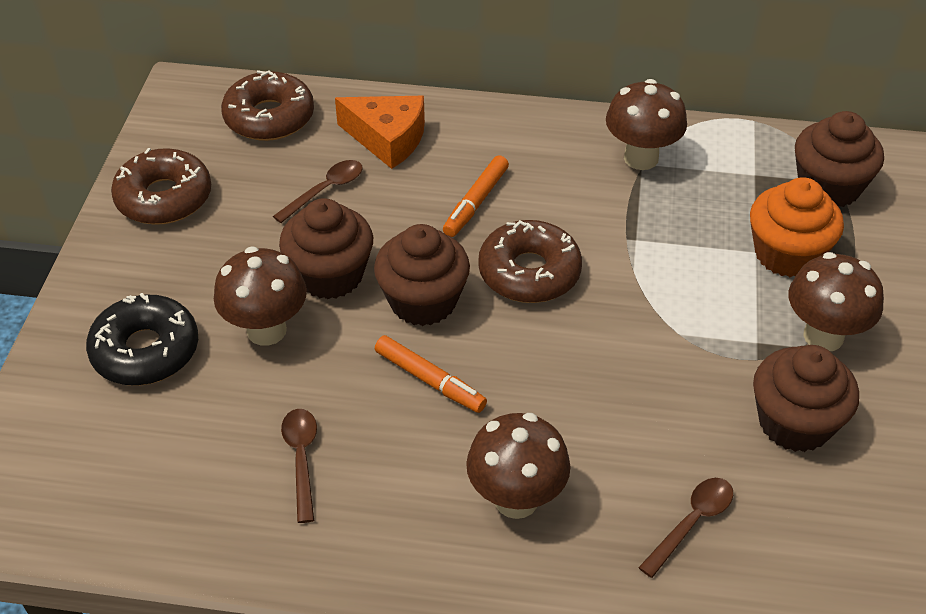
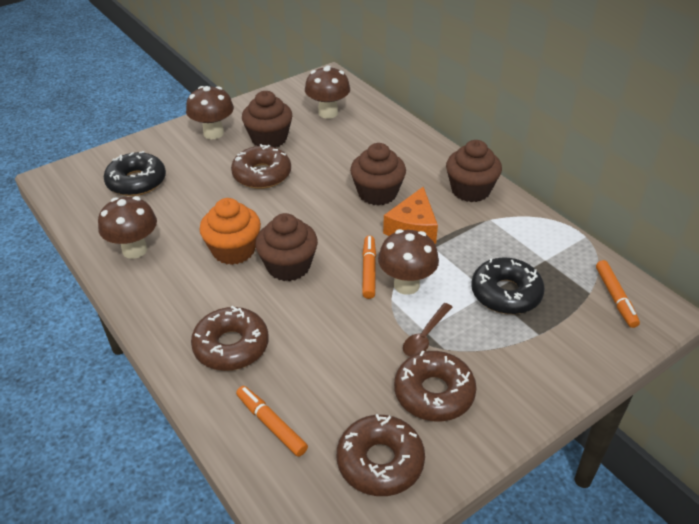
black donut: 1 -> 2
brown donut: 3 -> 4
brown spoon: 3 -> 1
orange marker: 2 -> 3

